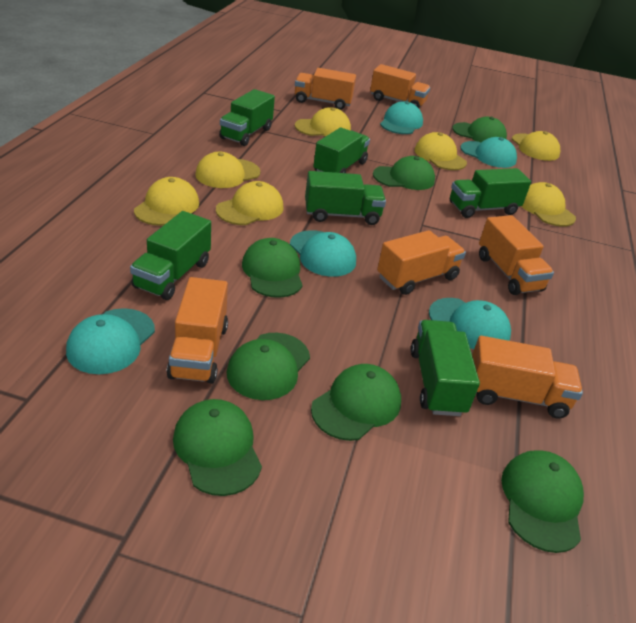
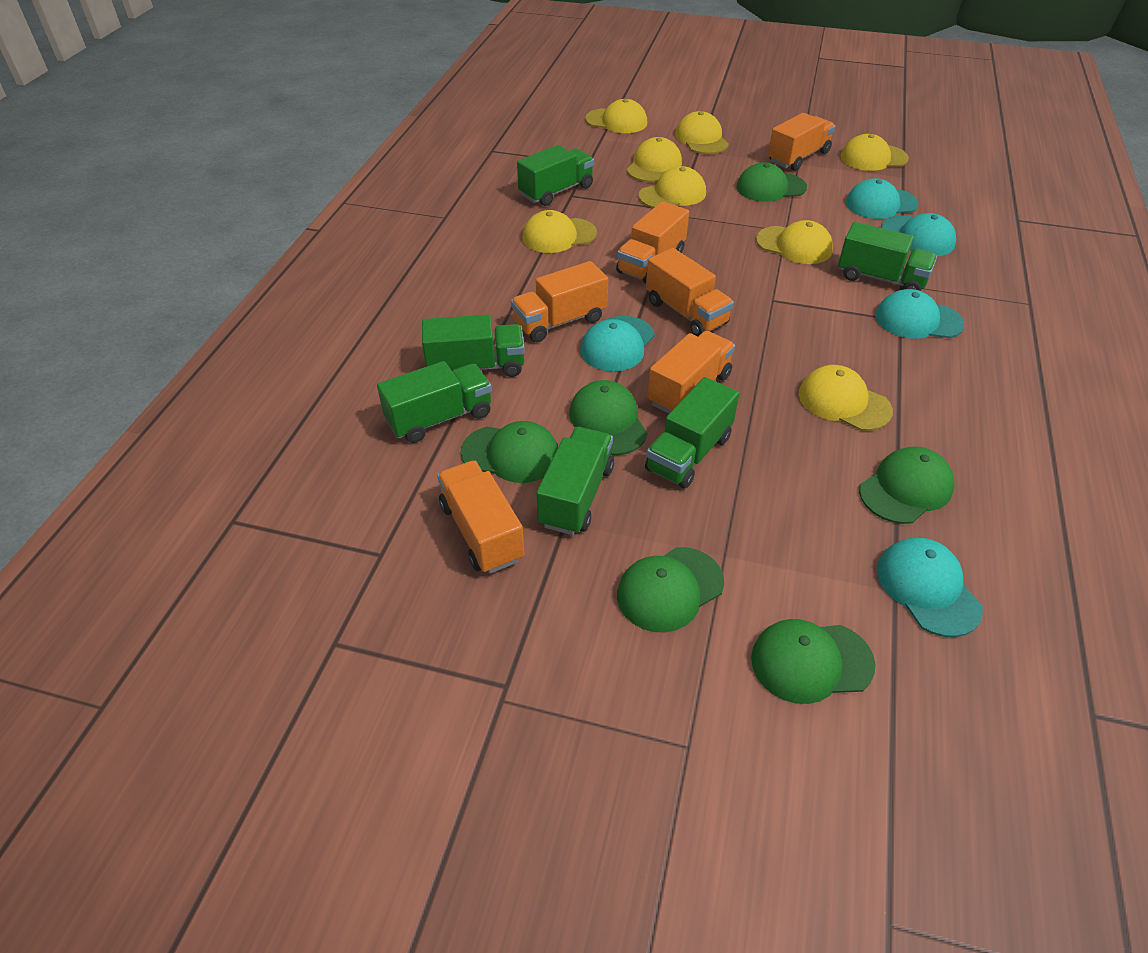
green cap: 7 -> 6
yellow cap: 7 -> 8

